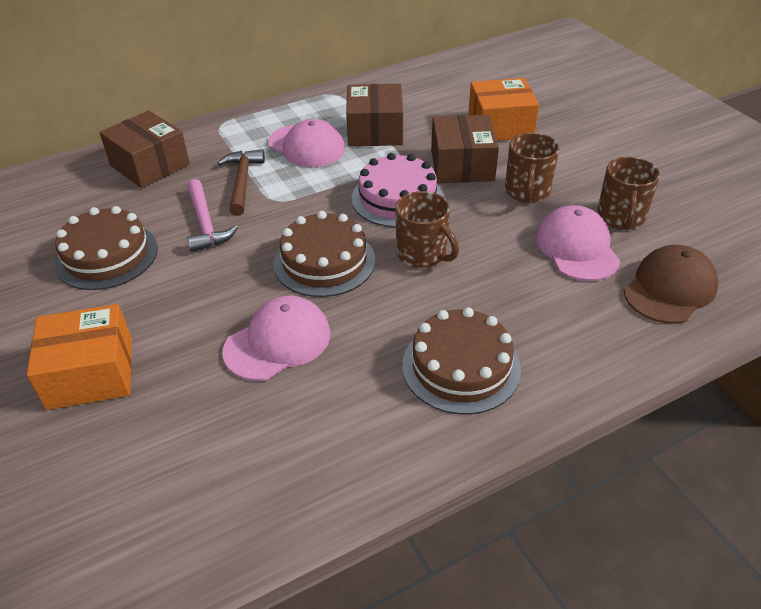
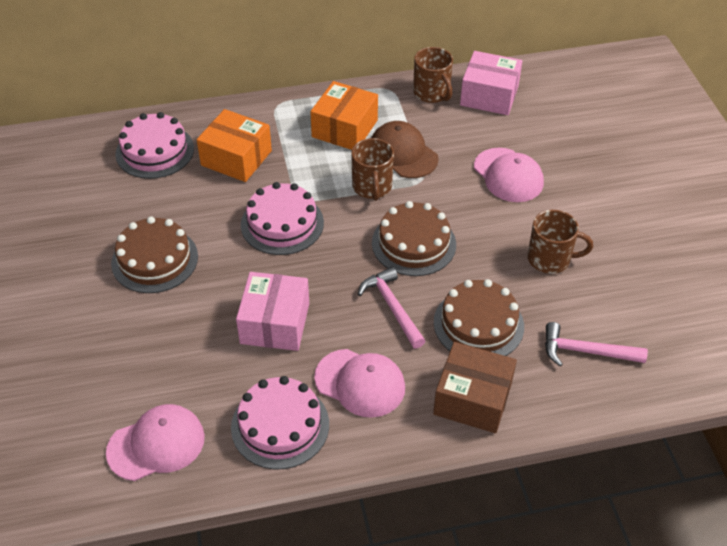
brown box: 3 -> 1
brown hammer: 1 -> 0
pink box: 0 -> 2
pink cake: 1 -> 3
pink hammer: 1 -> 2

